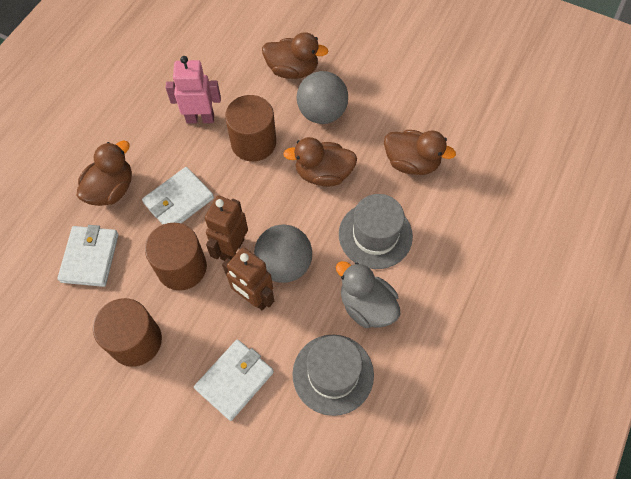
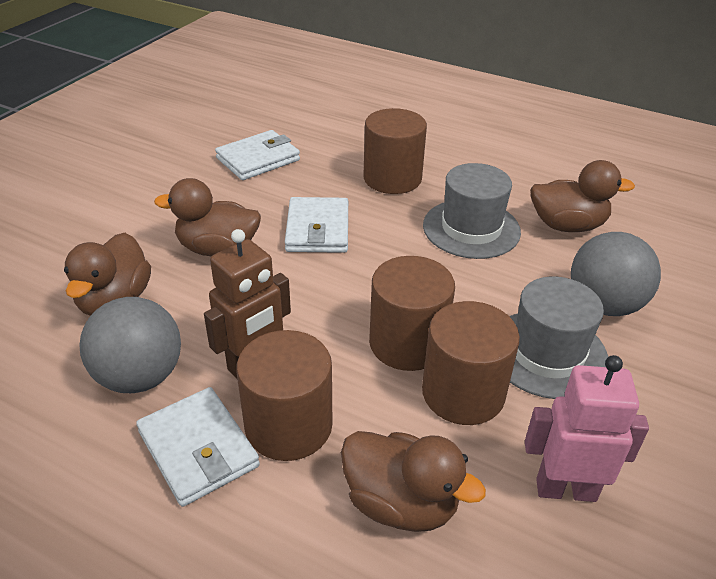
brown cylinder: 3 -> 4
brown robot: 2 -> 1
grey duck: 1 -> 0

